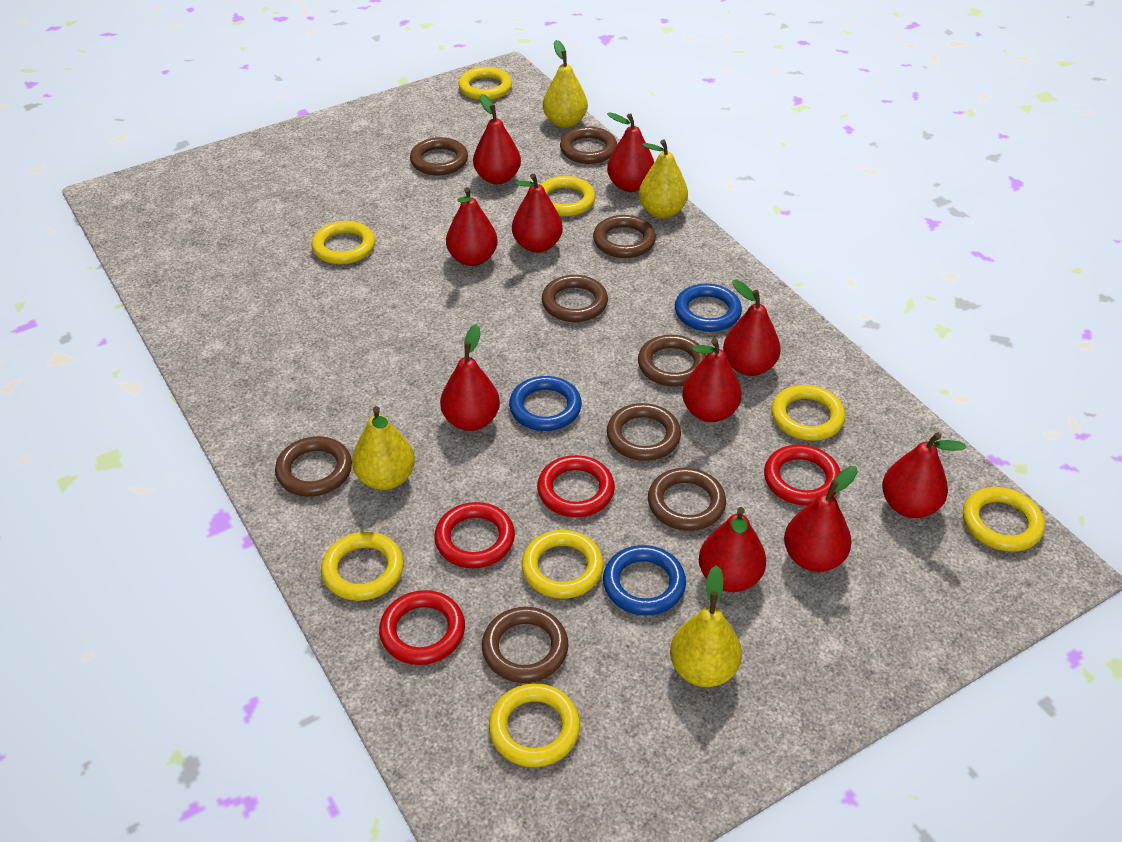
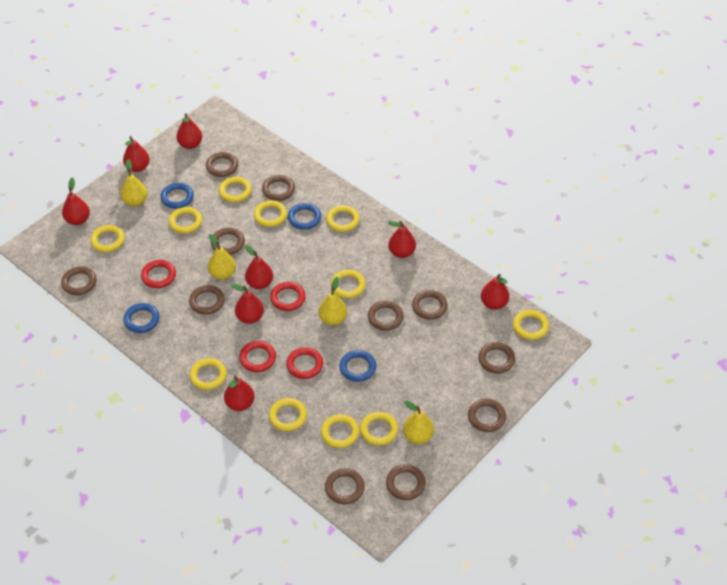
blue ring: 3 -> 4
brown ring: 9 -> 11
red pear: 10 -> 8
yellow ring: 8 -> 11

